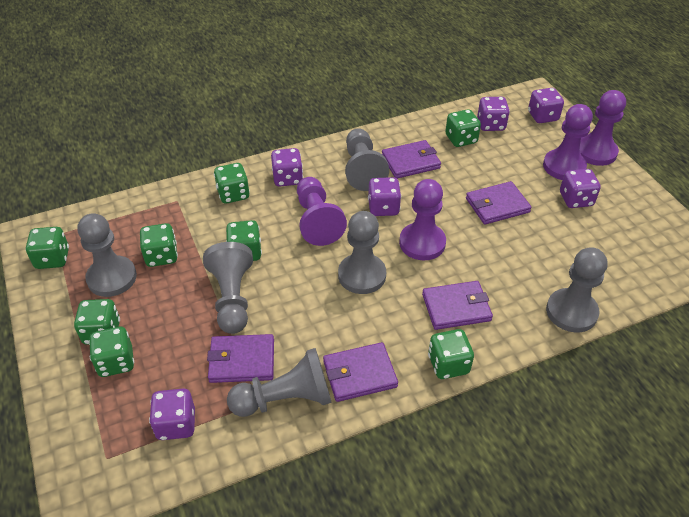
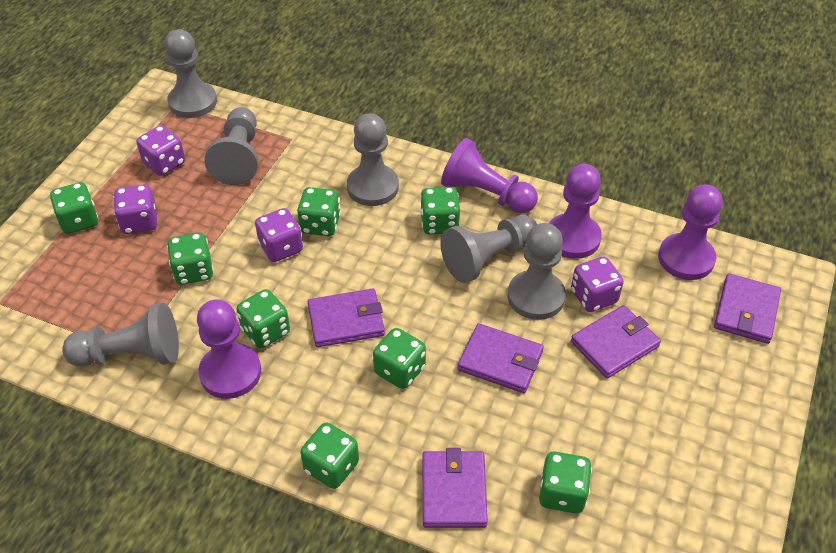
purple dice: 6 -> 4

